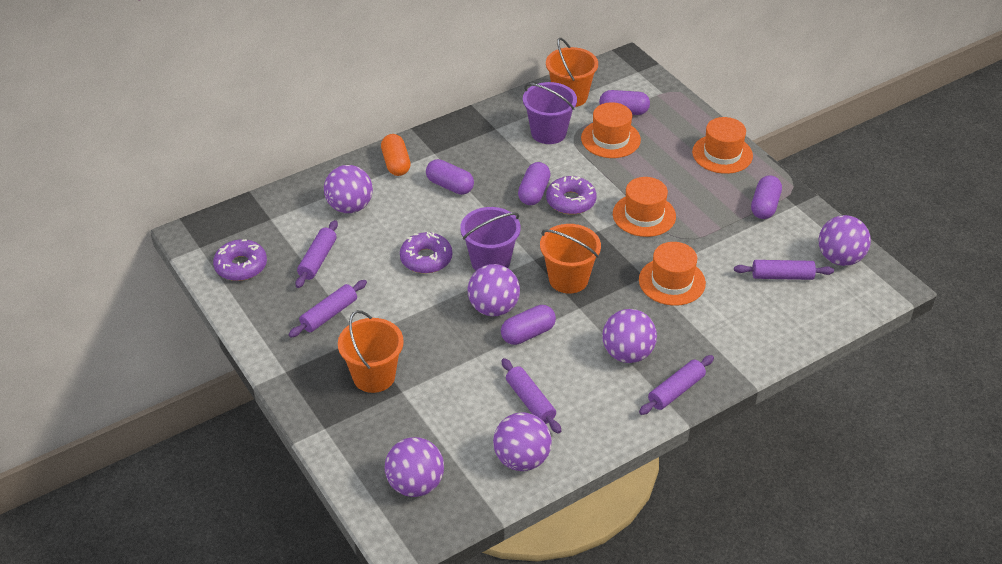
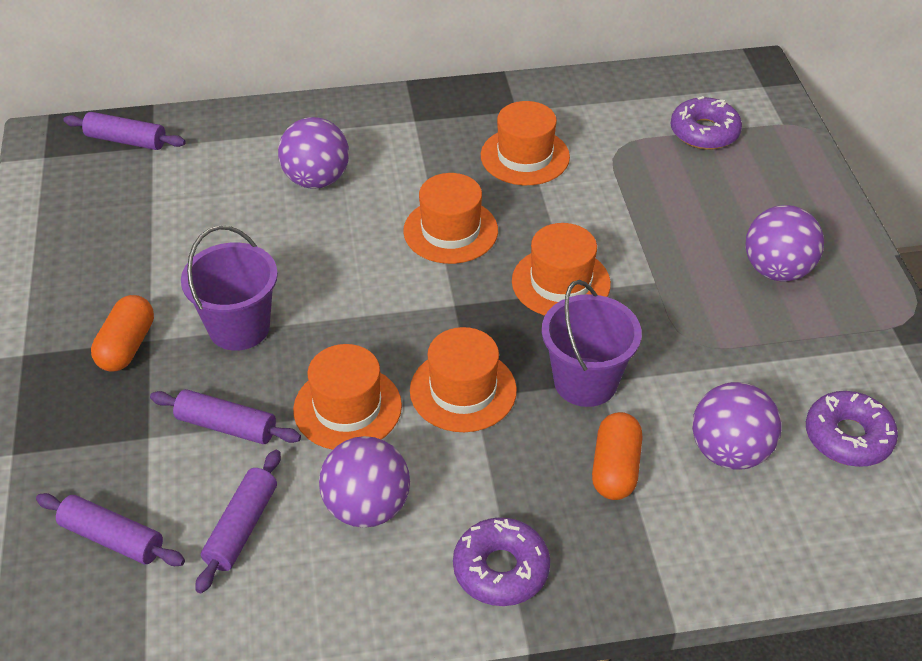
orange bucket: 3 -> 0
orange capsule: 1 -> 2
orange hat: 4 -> 5
purple ball: 6 -> 4
purple capsule: 5 -> 0
purple rolling pin: 5 -> 4

